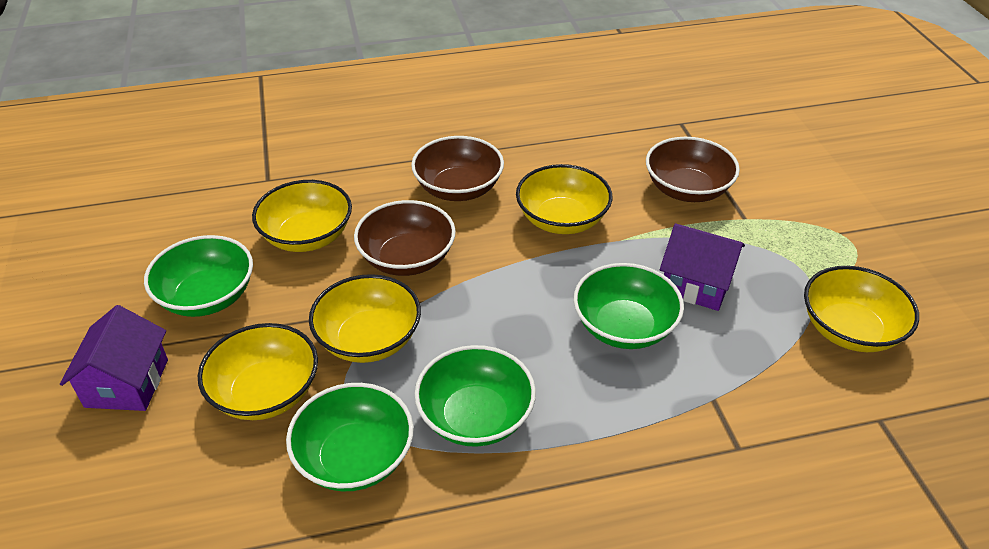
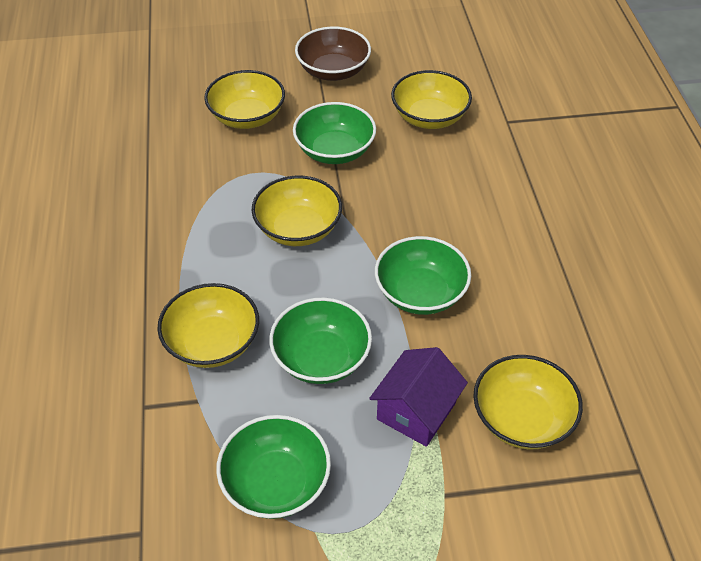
brown bowl: 3 -> 1
purple house: 2 -> 1

